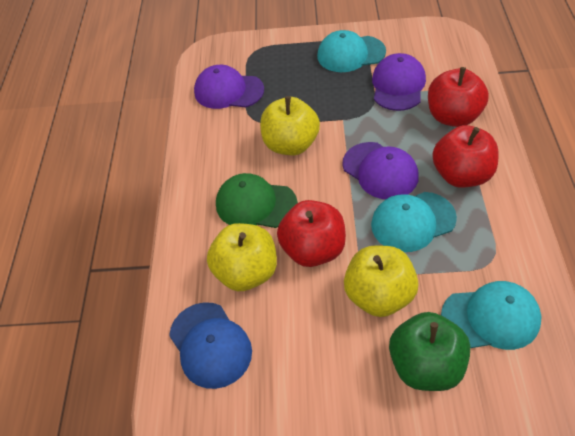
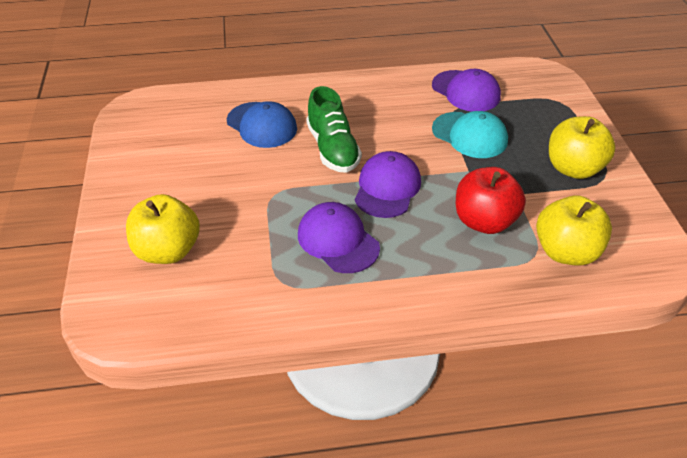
green apple: 1 -> 0
green cap: 1 -> 0
green shoe: 0 -> 1
red apple: 3 -> 1
turquoise cap: 3 -> 1

